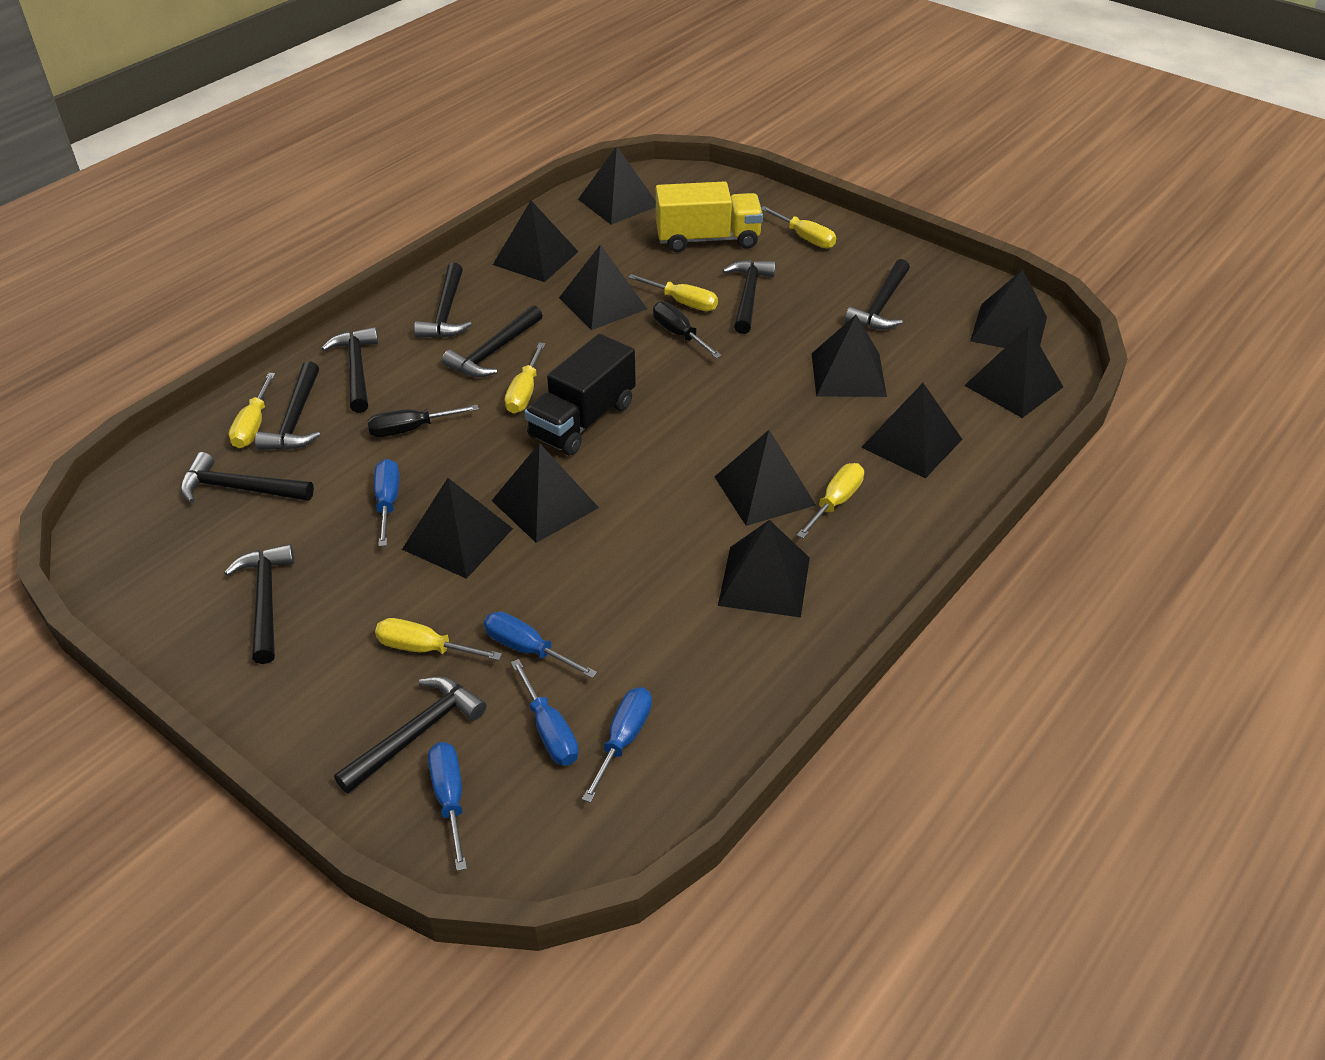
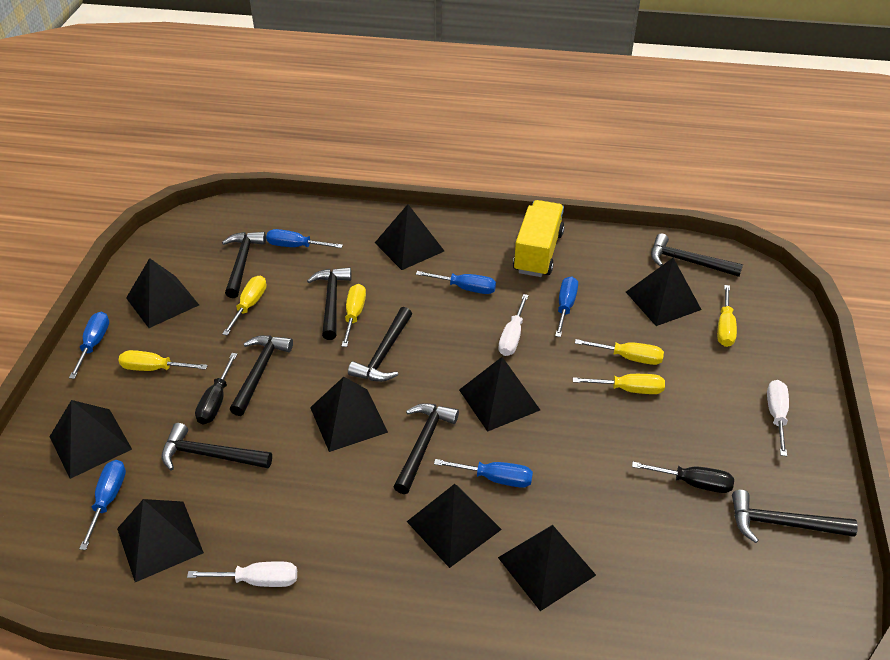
black hammer: 9 -> 8
black pyramid: 11 -> 9
black truck: 1 -> 0
blue screwdriver: 5 -> 6
white screwdriver: 0 -> 3

